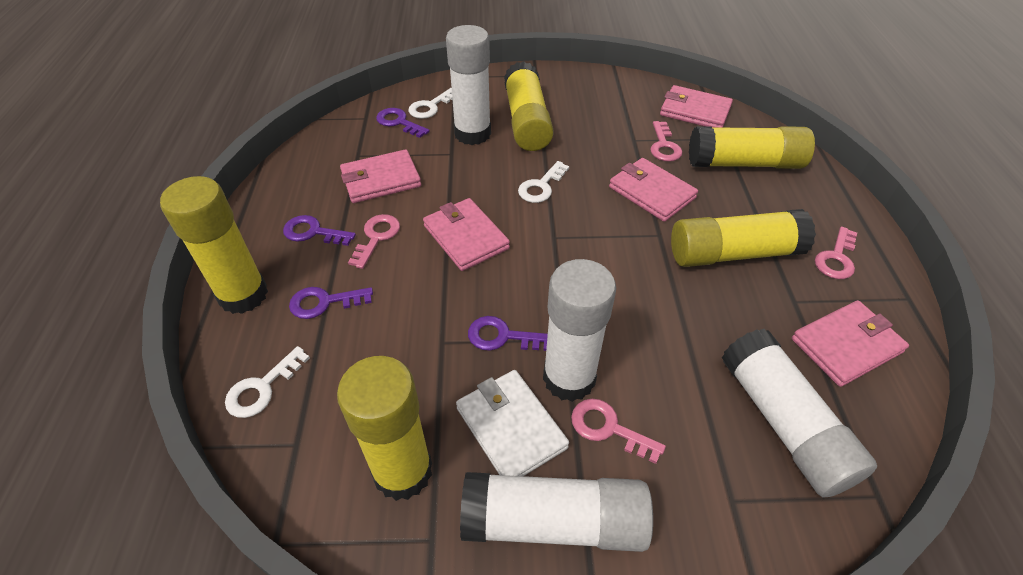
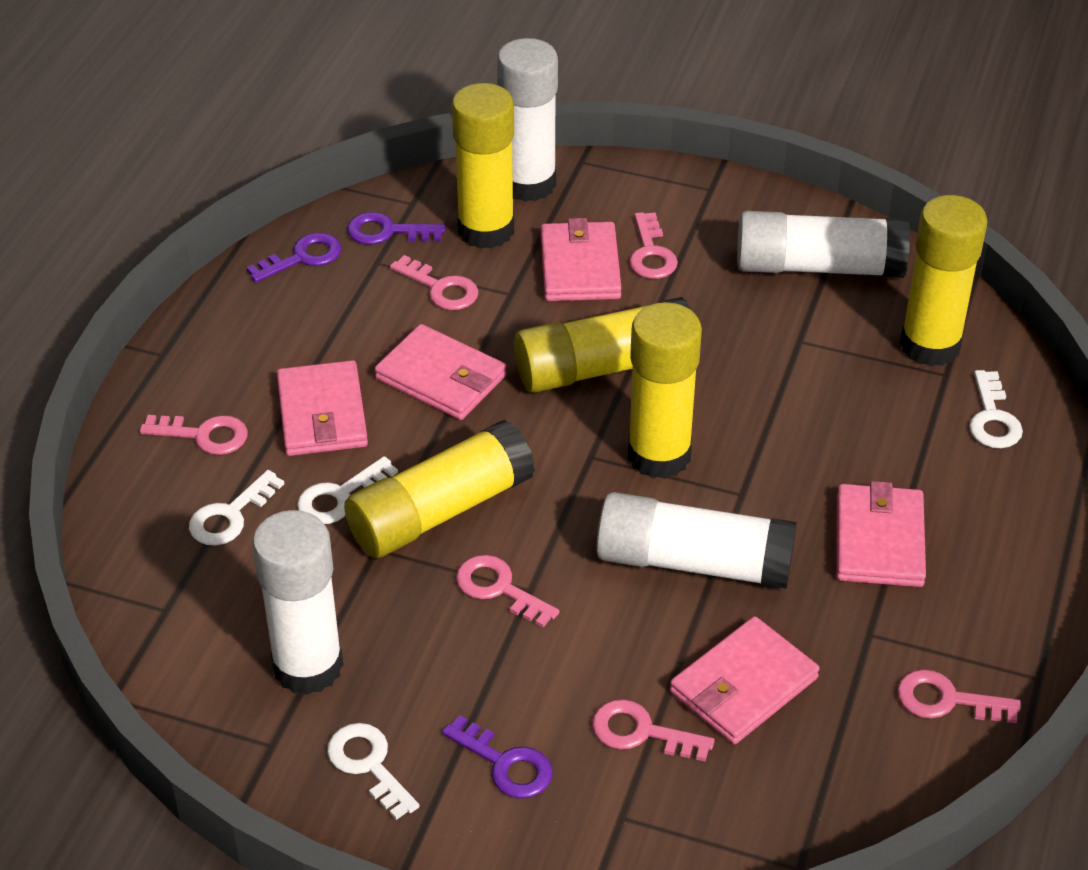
pink key: 4 -> 6
purple key: 4 -> 3
white key: 3 -> 4
white wallet: 1 -> 0

